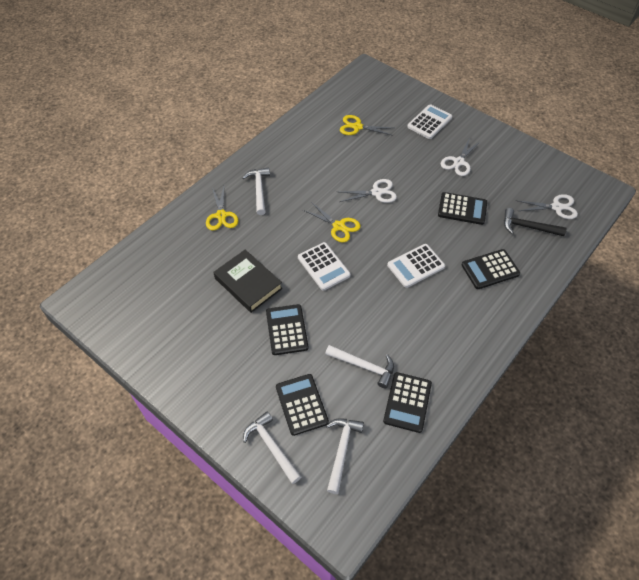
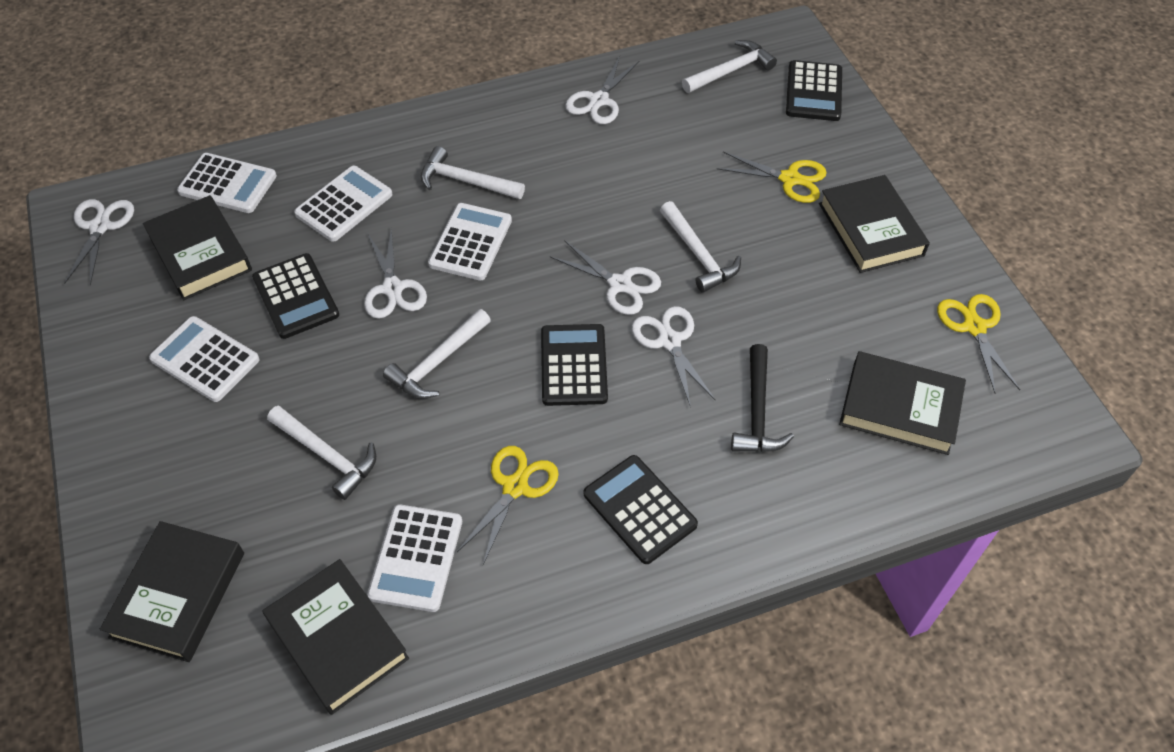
black book: 1 -> 5
black calculator: 5 -> 4
white calculator: 3 -> 5
white hammer: 4 -> 5
white scissors: 3 -> 5

